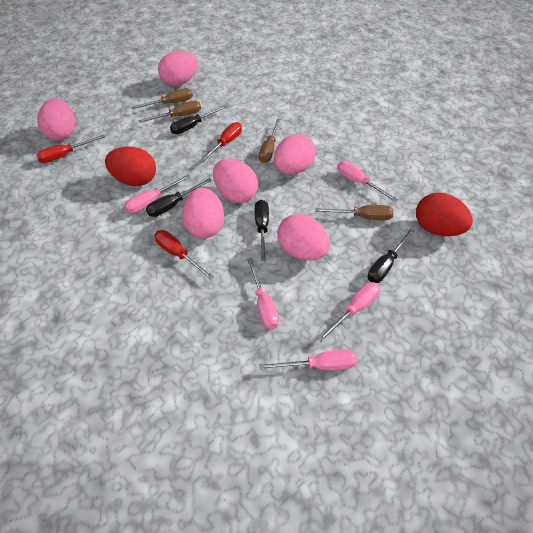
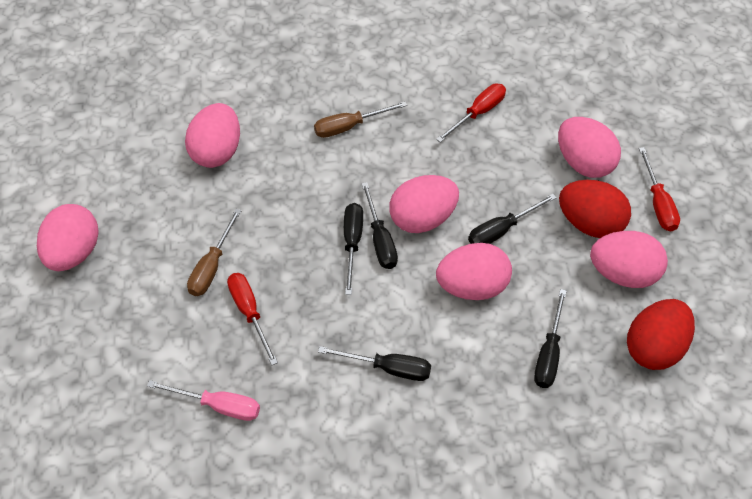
black screwdriver: 4 -> 5
brown screwdriver: 4 -> 2
pink screwdriver: 5 -> 1

